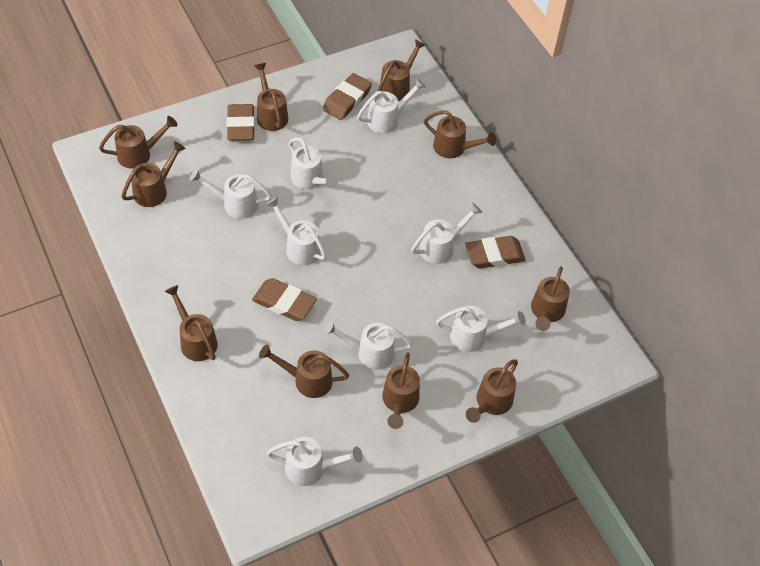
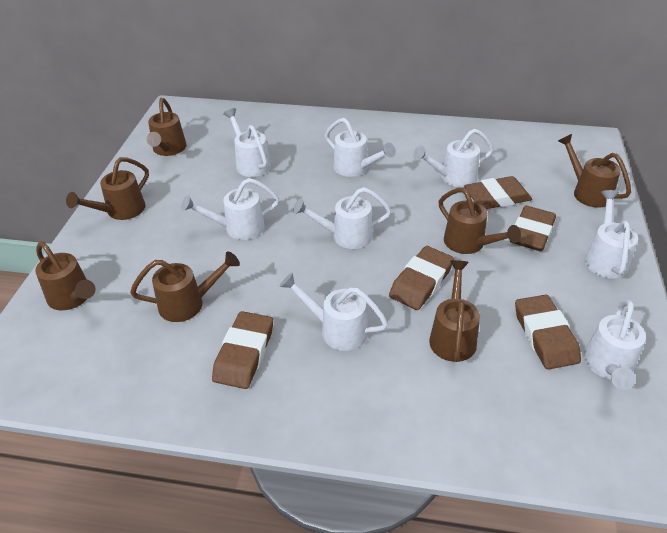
brown eraser: 4 -> 5
brown watering can: 10 -> 7

